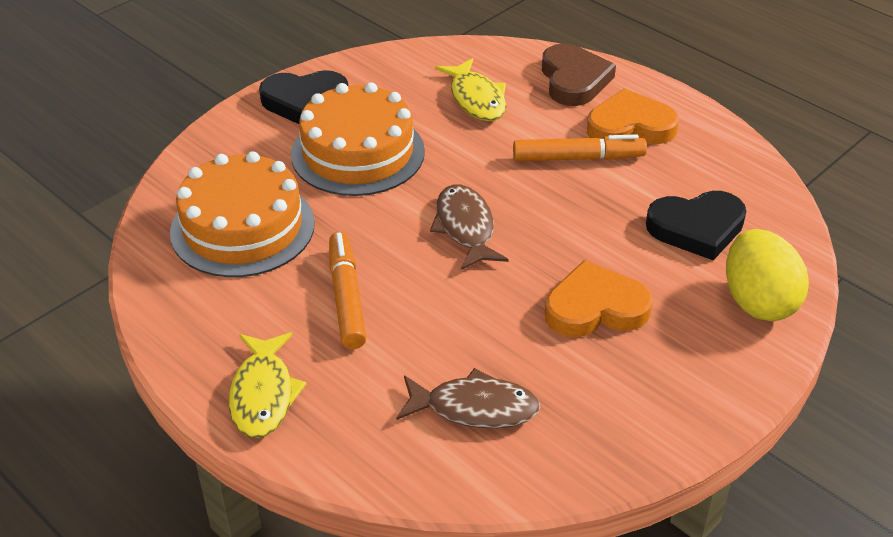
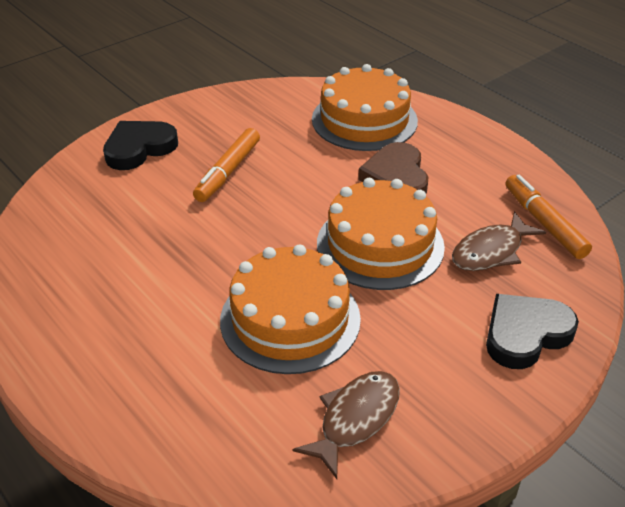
orange cake: 2 -> 3
orange heart: 2 -> 0
yellow egg: 1 -> 0
yellow fish: 2 -> 0

